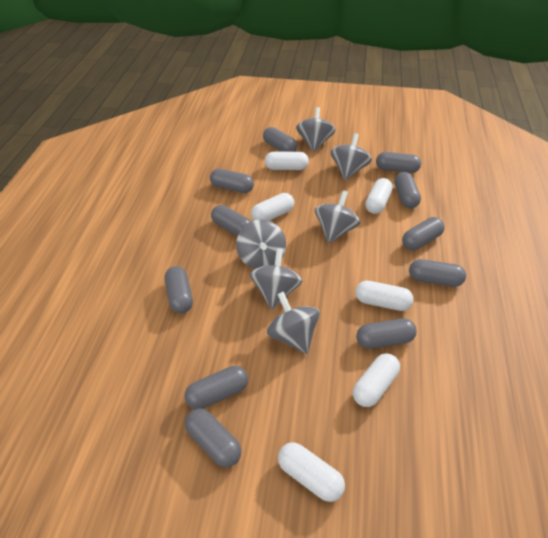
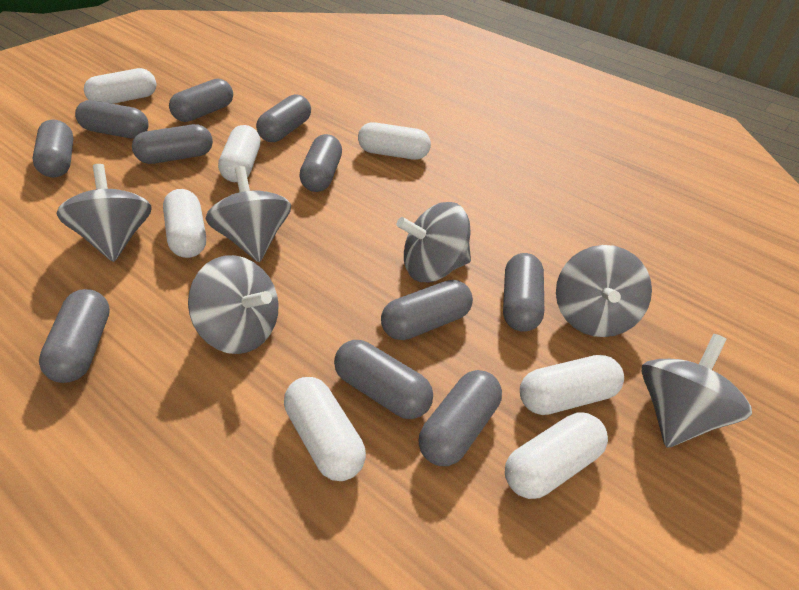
white capsule: 6 -> 7

